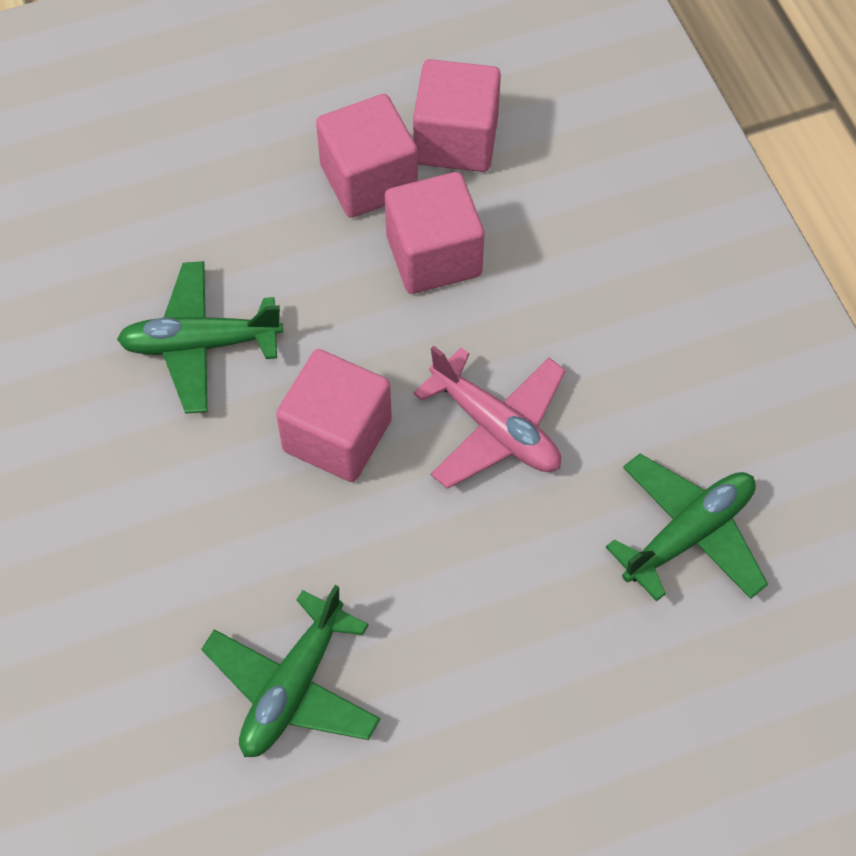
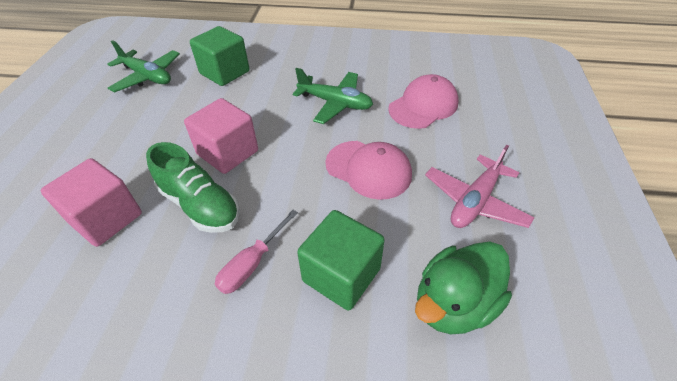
green cube: 0 -> 2
green duck: 0 -> 1
green plane: 3 -> 2
green shoe: 0 -> 1
pink cap: 0 -> 2
pink cube: 4 -> 2
pink screwdriver: 0 -> 1

